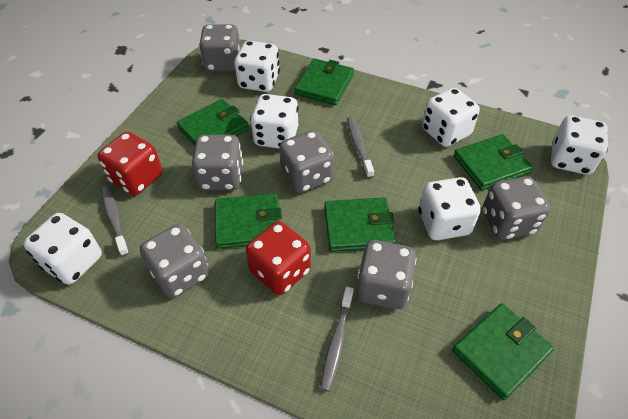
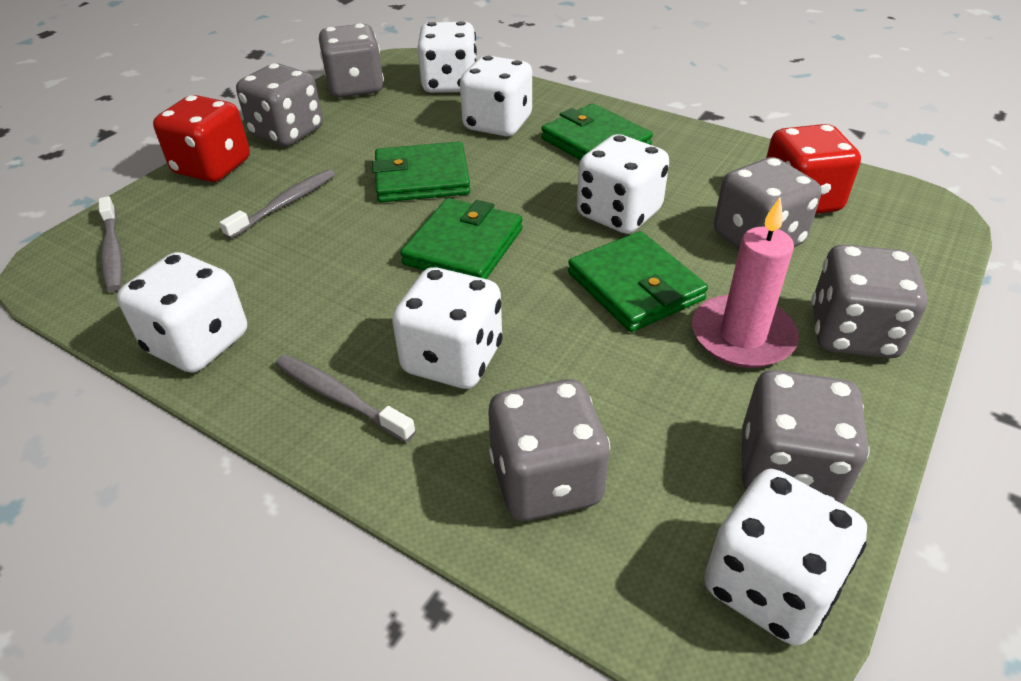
green wallet: 6 -> 4
pink candle: 0 -> 1

